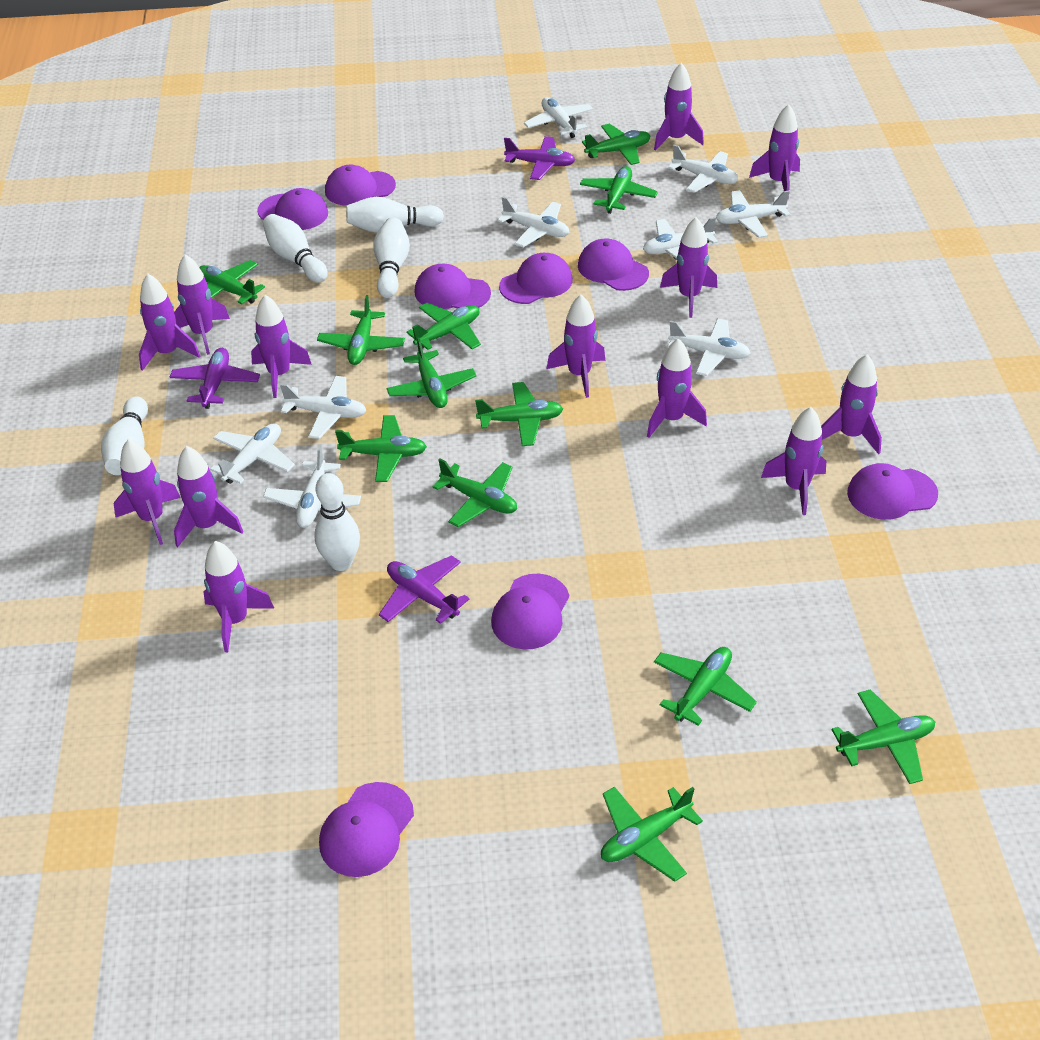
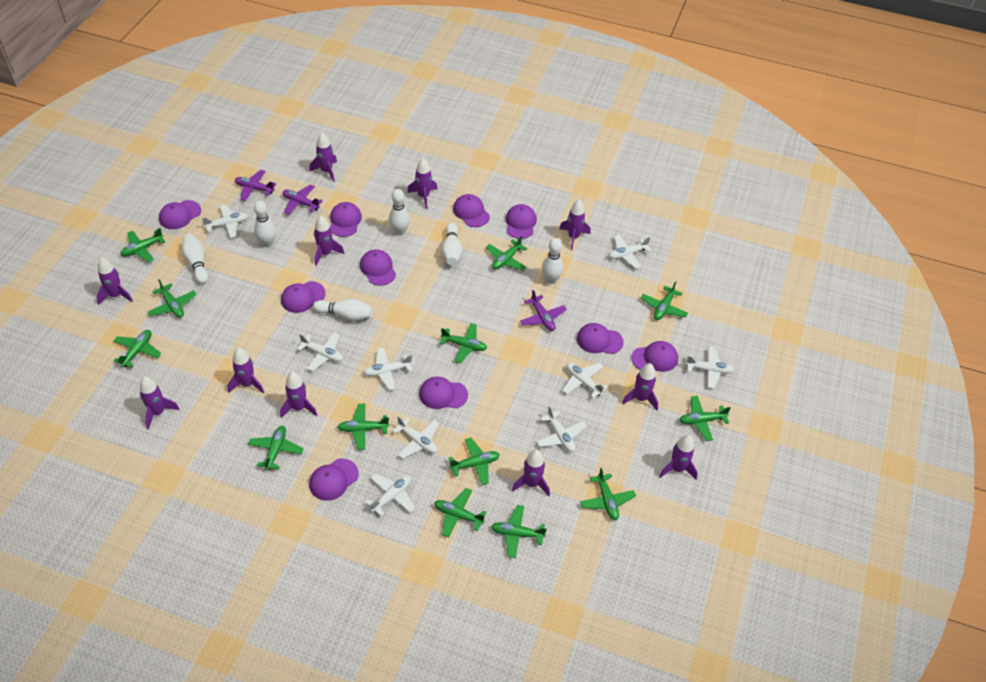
green plane: 12 -> 13
purple cap: 8 -> 10
purple rocket: 13 -> 11
white bowling pin: 5 -> 6

